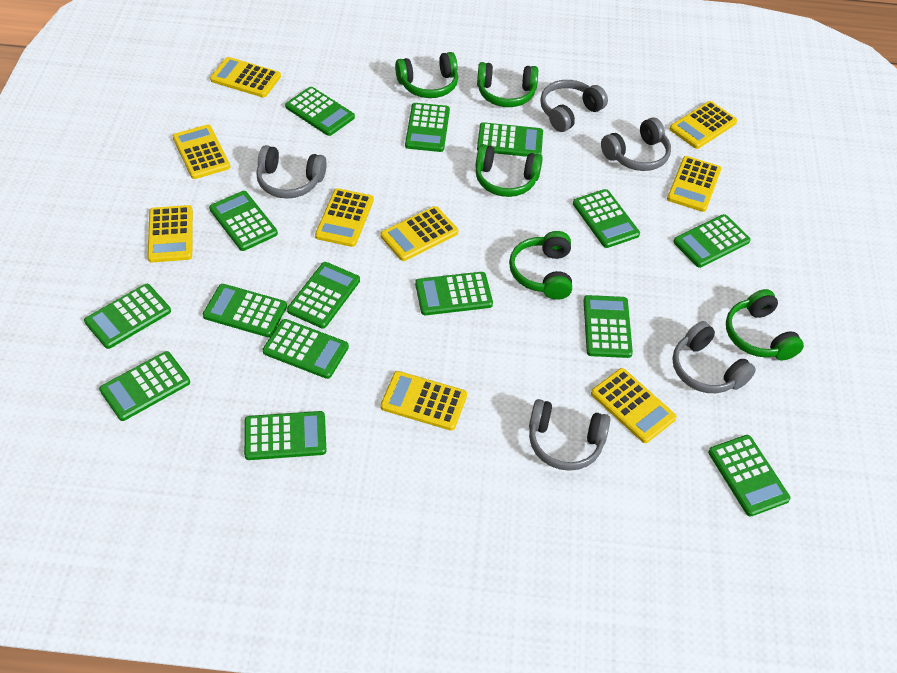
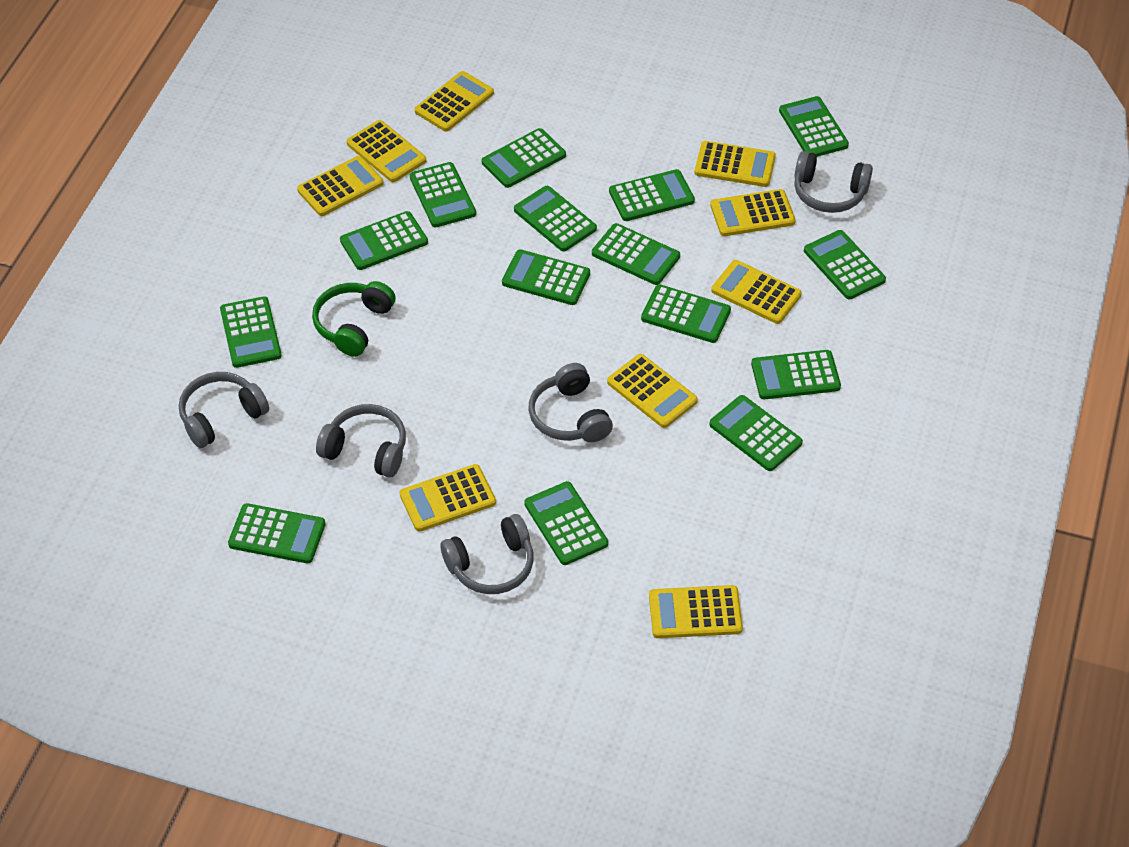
green headphones: 5 -> 1

